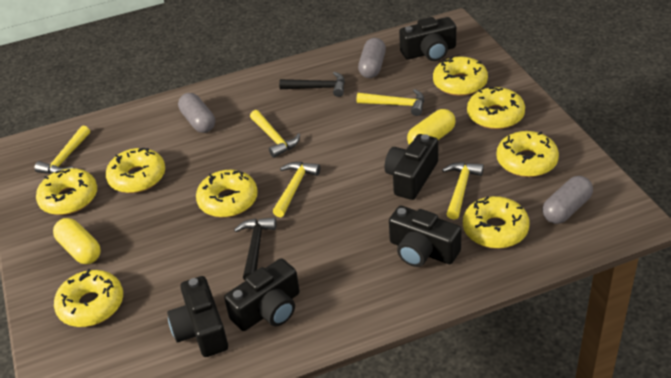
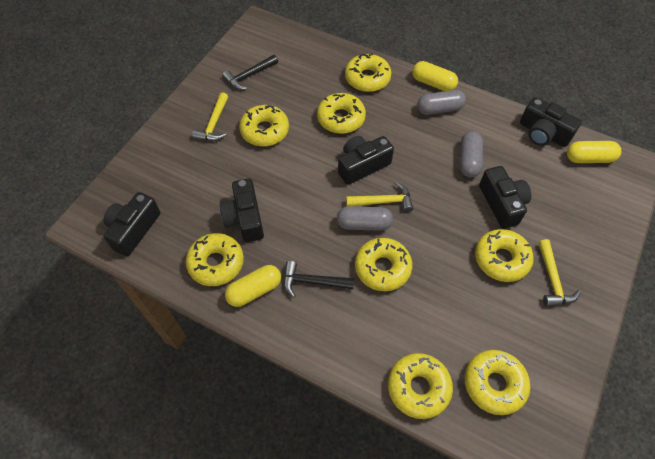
yellow capsule: 2 -> 3
yellow hammer: 5 -> 3

